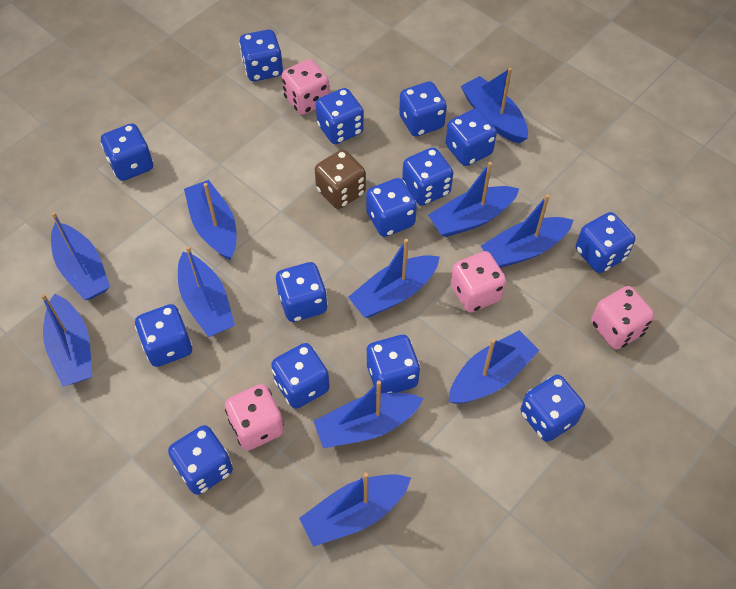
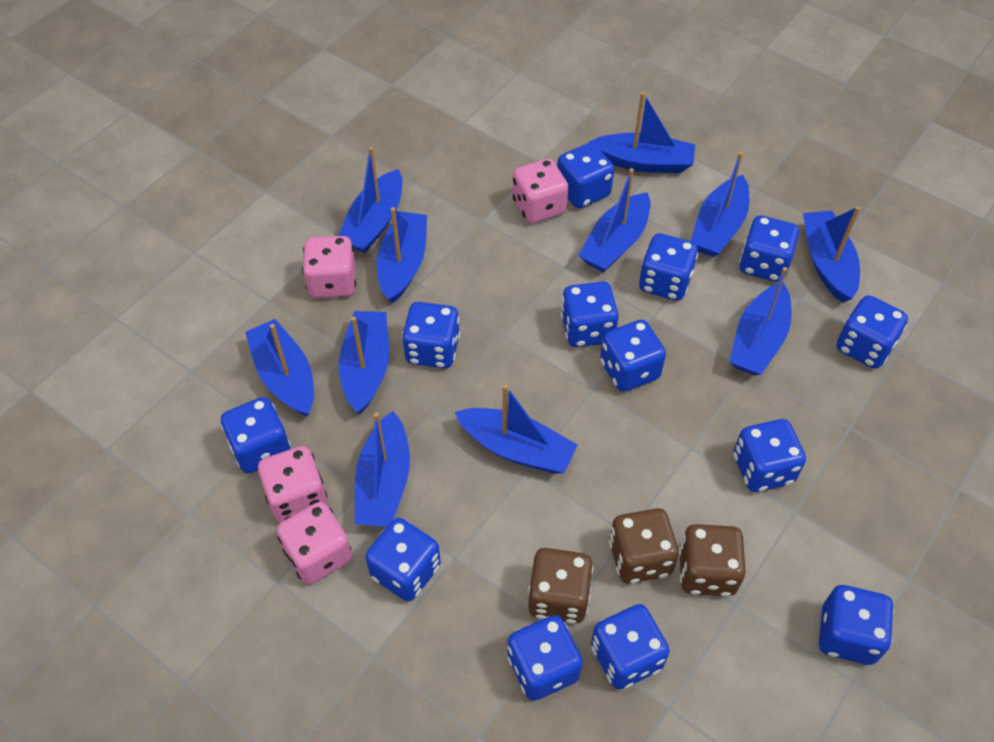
blue dice: 14 -> 13
brown dice: 1 -> 3

